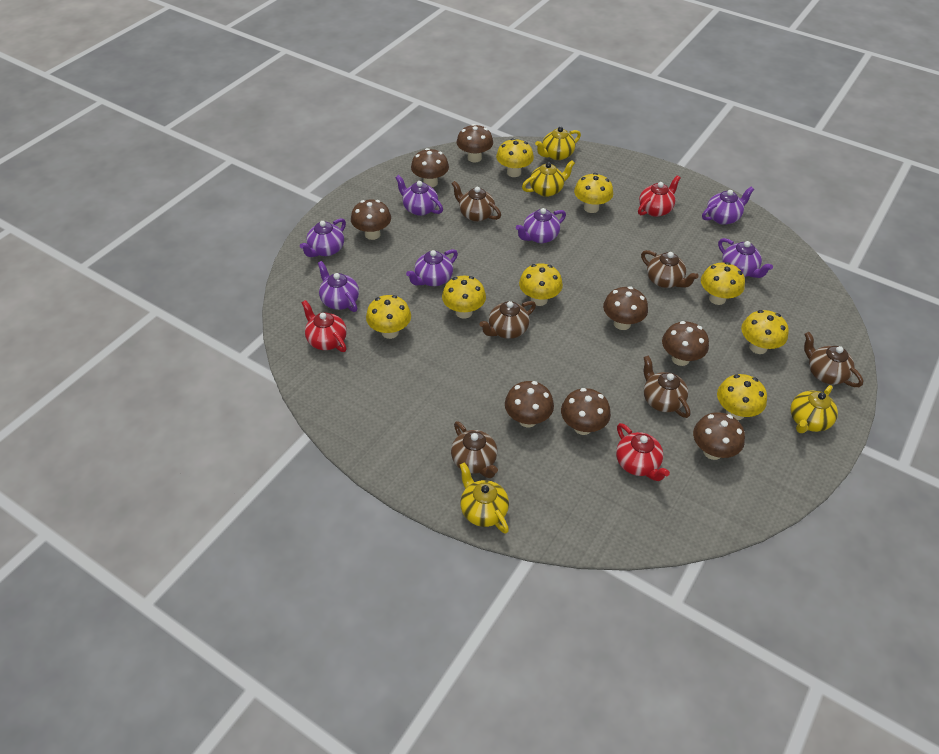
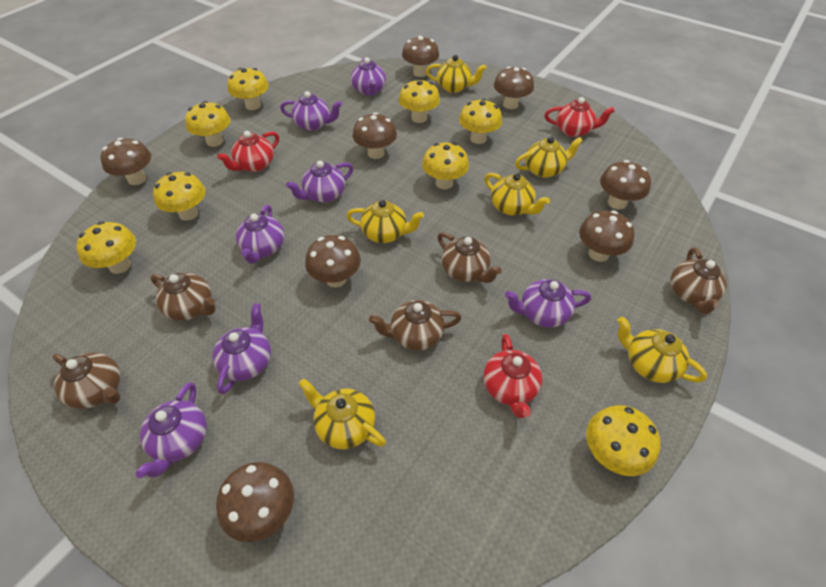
brown teapot: 6 -> 5
yellow teapot: 4 -> 6

